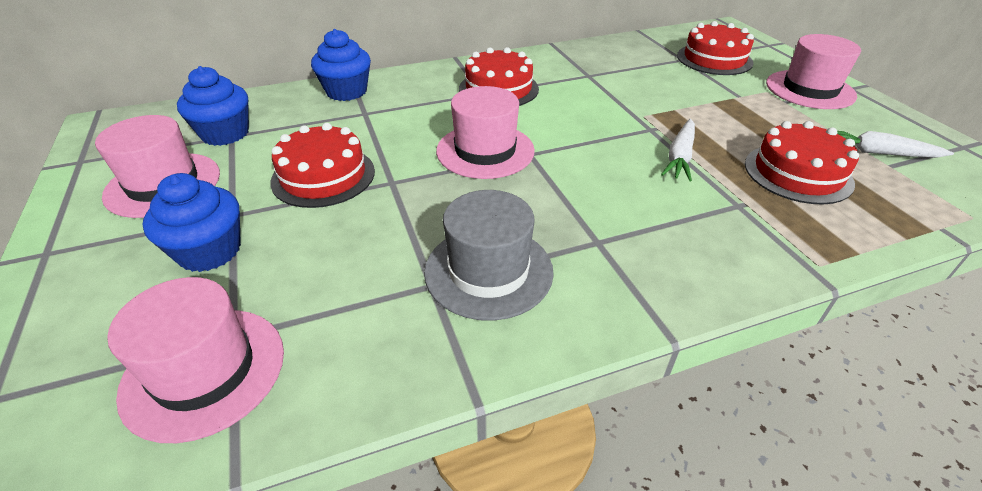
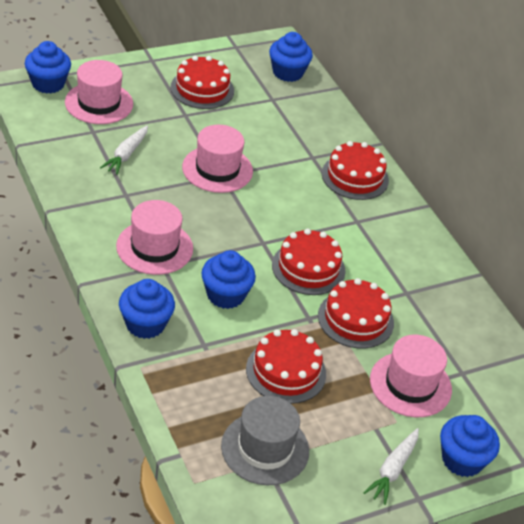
blue cupcake: 3 -> 5
red cake: 4 -> 5

